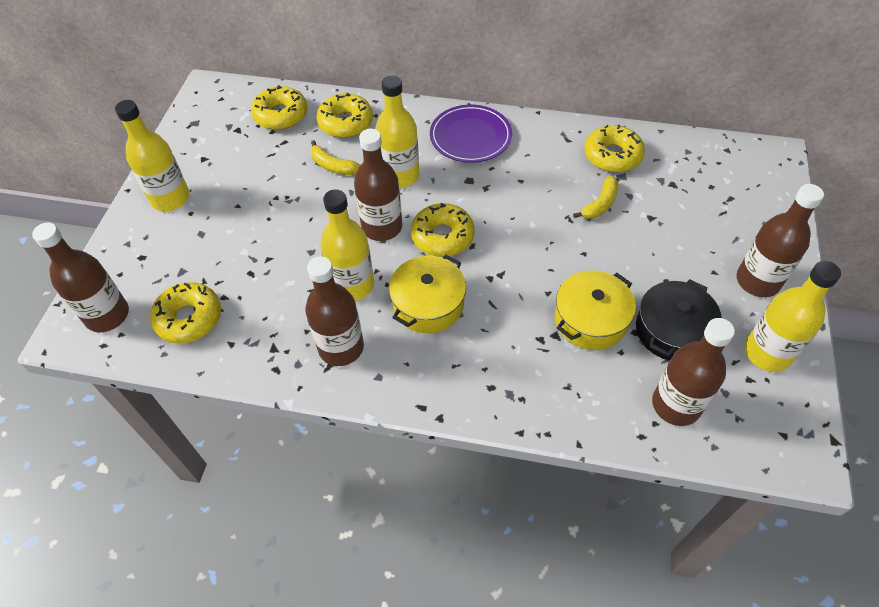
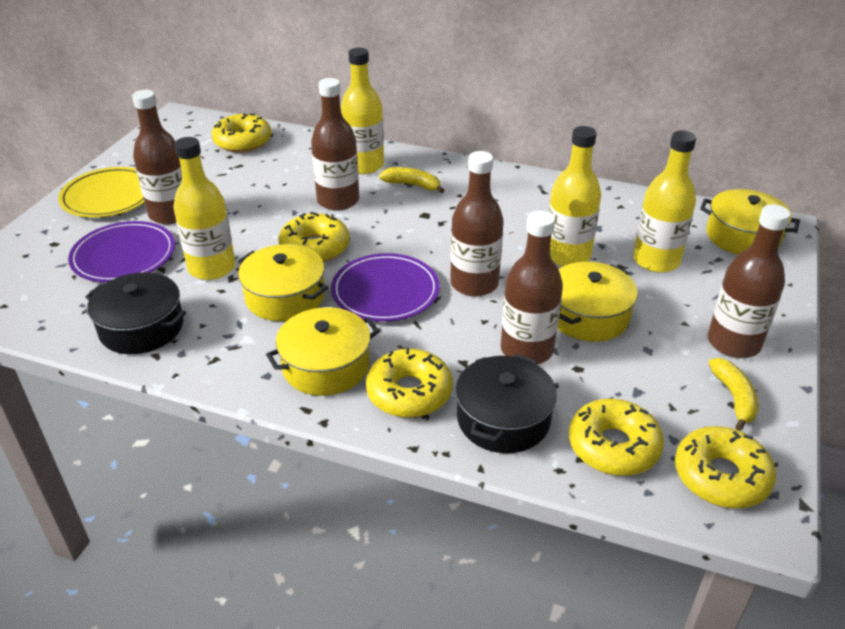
black pot: 1 -> 2
purple plate: 1 -> 2
yellow plate: 0 -> 1
yellow pot: 2 -> 4

